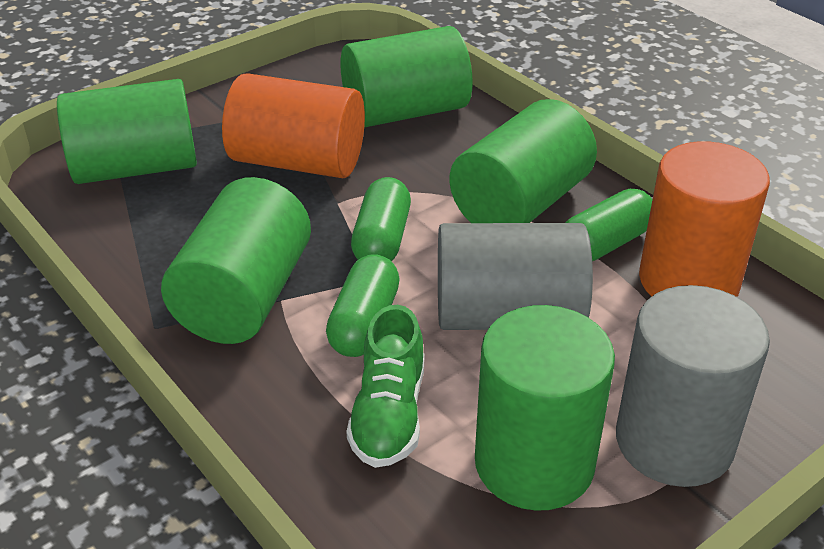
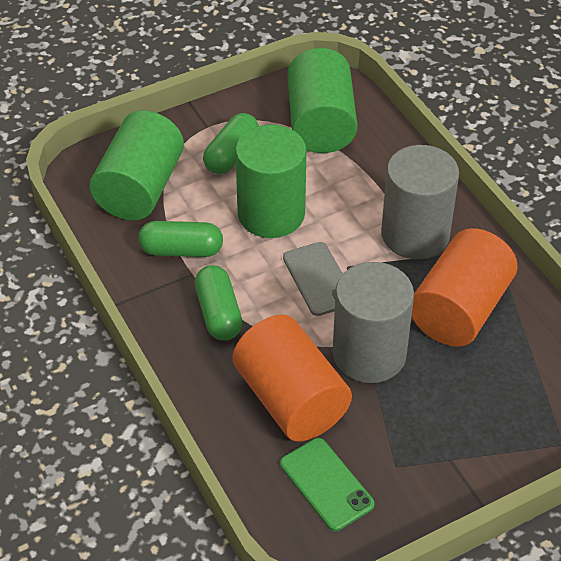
green cylinder: 5 -> 3
green phone: 0 -> 1
green shoe: 1 -> 0
grey phone: 0 -> 1

